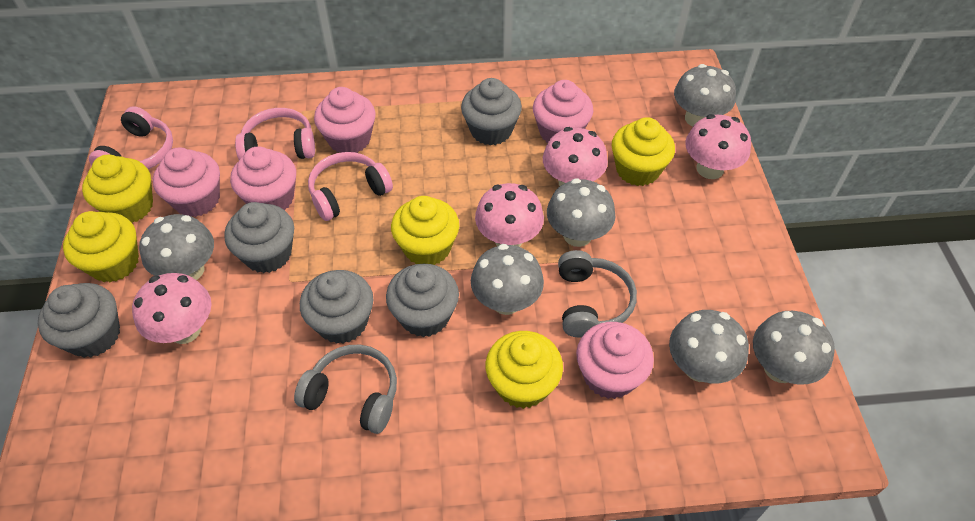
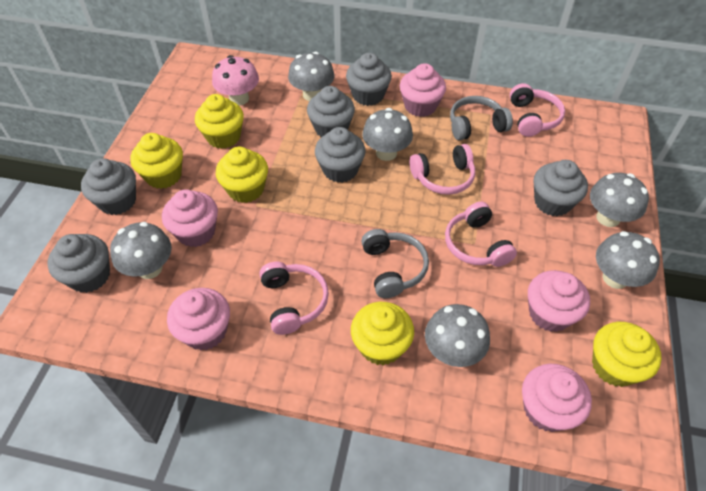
grey cupcake: 5 -> 6
pink headphones: 3 -> 4
pink mushroom: 4 -> 1

